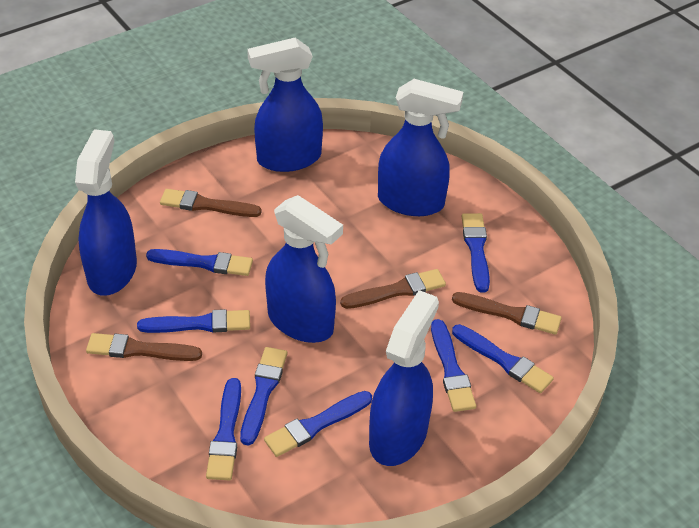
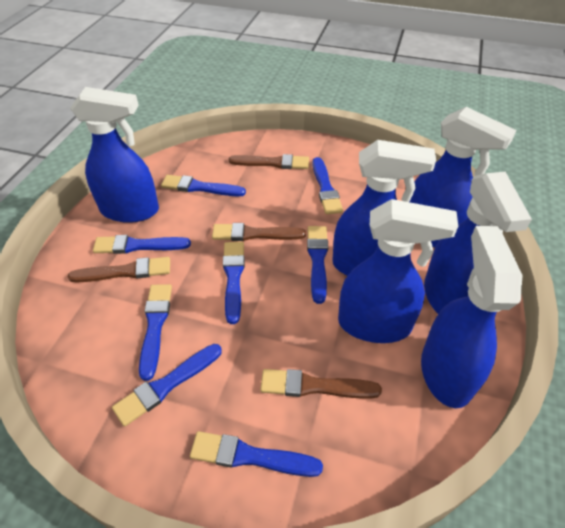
blue spray bottle: 5 -> 6

